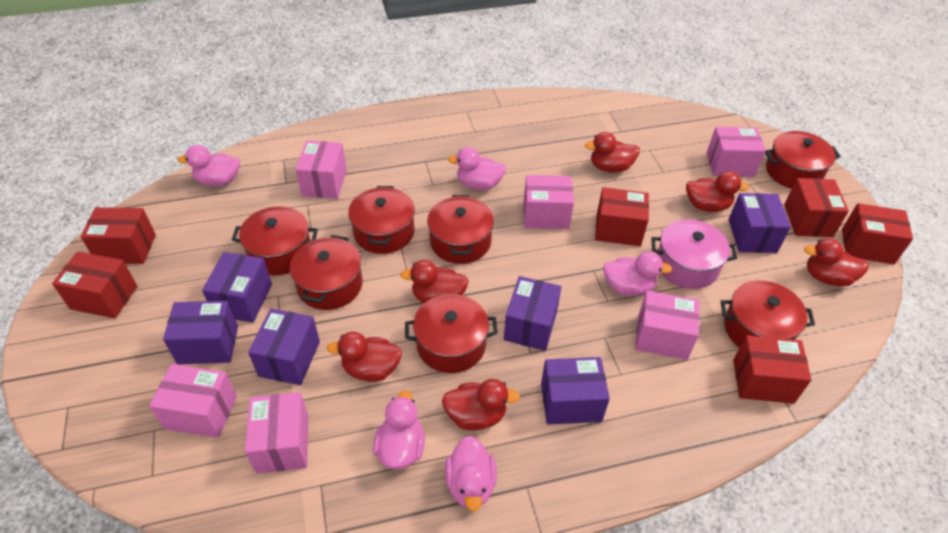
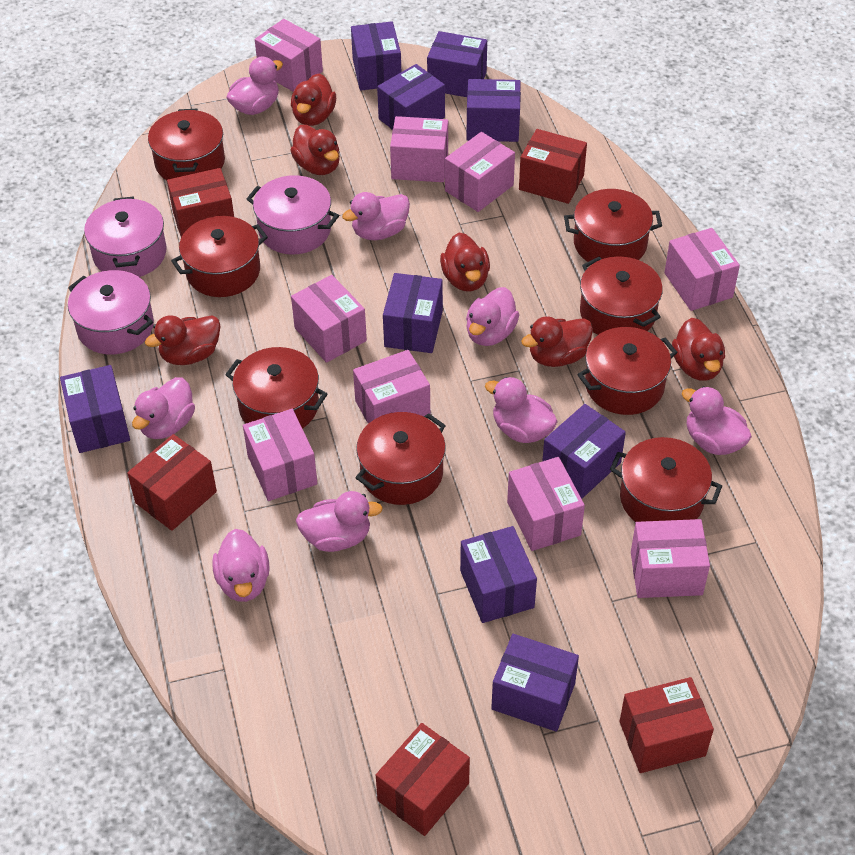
pink box: 6 -> 9
pink duck: 5 -> 8
pink pot: 1 -> 3
purple box: 6 -> 9
red box: 6 -> 5
red pot: 7 -> 8

